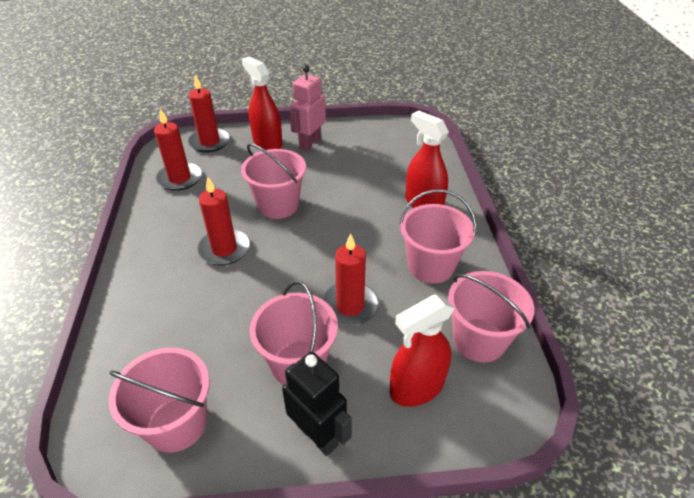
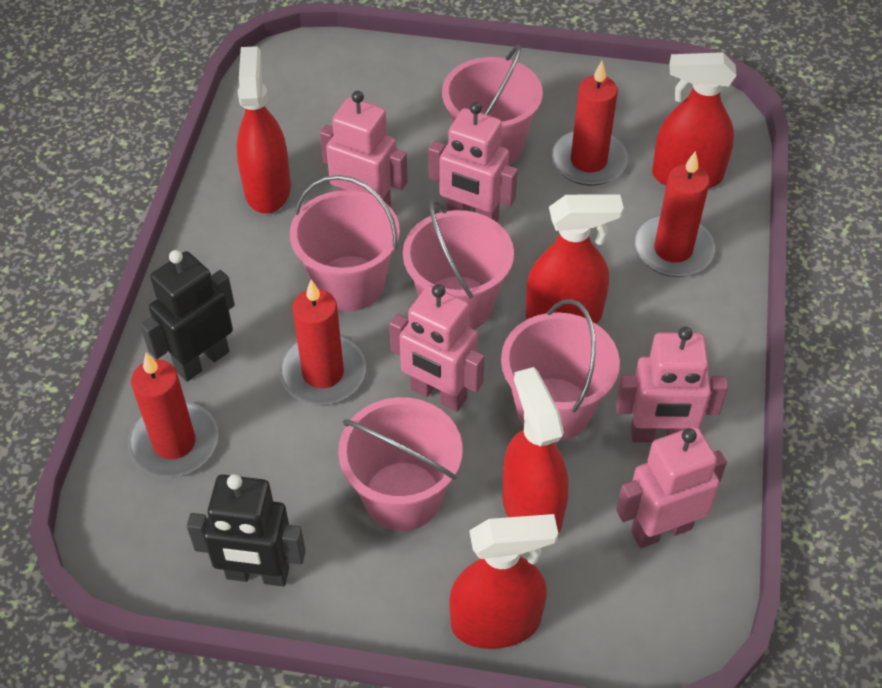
black robot: 1 -> 2
pink robot: 1 -> 5
red spray bottle: 3 -> 5

